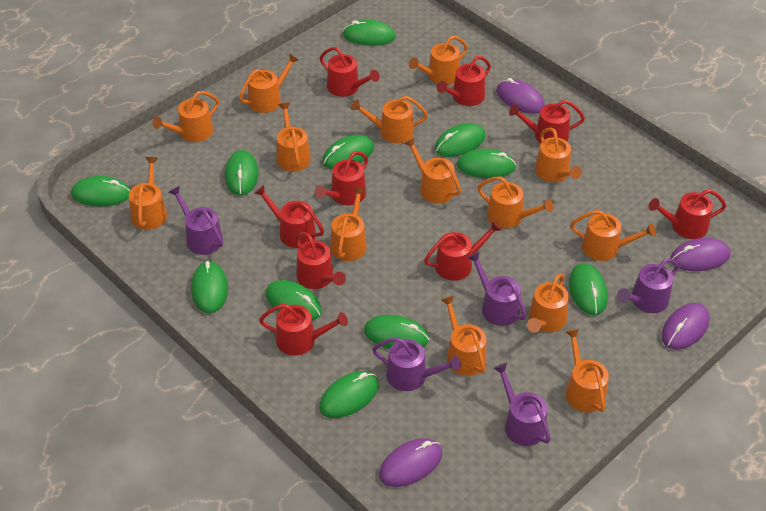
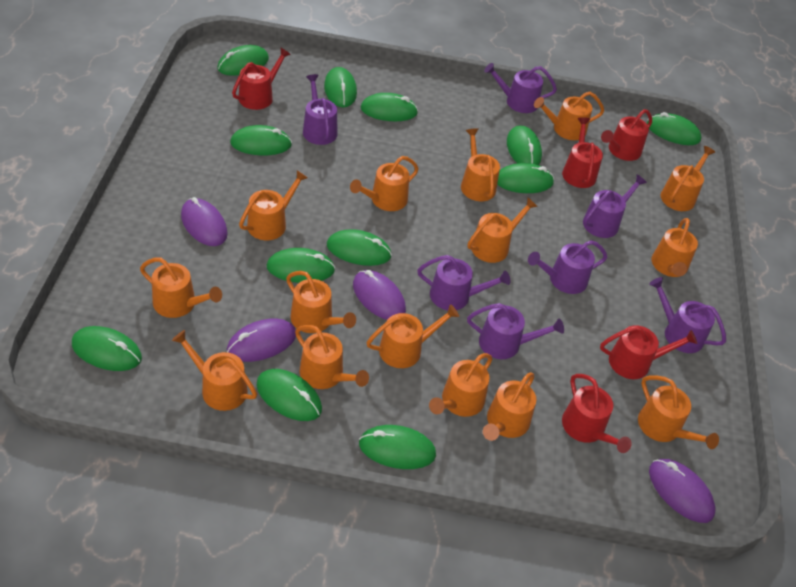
green mouse: 11 -> 12
orange watering can: 14 -> 15
purple watering can: 5 -> 7
red watering can: 9 -> 5

